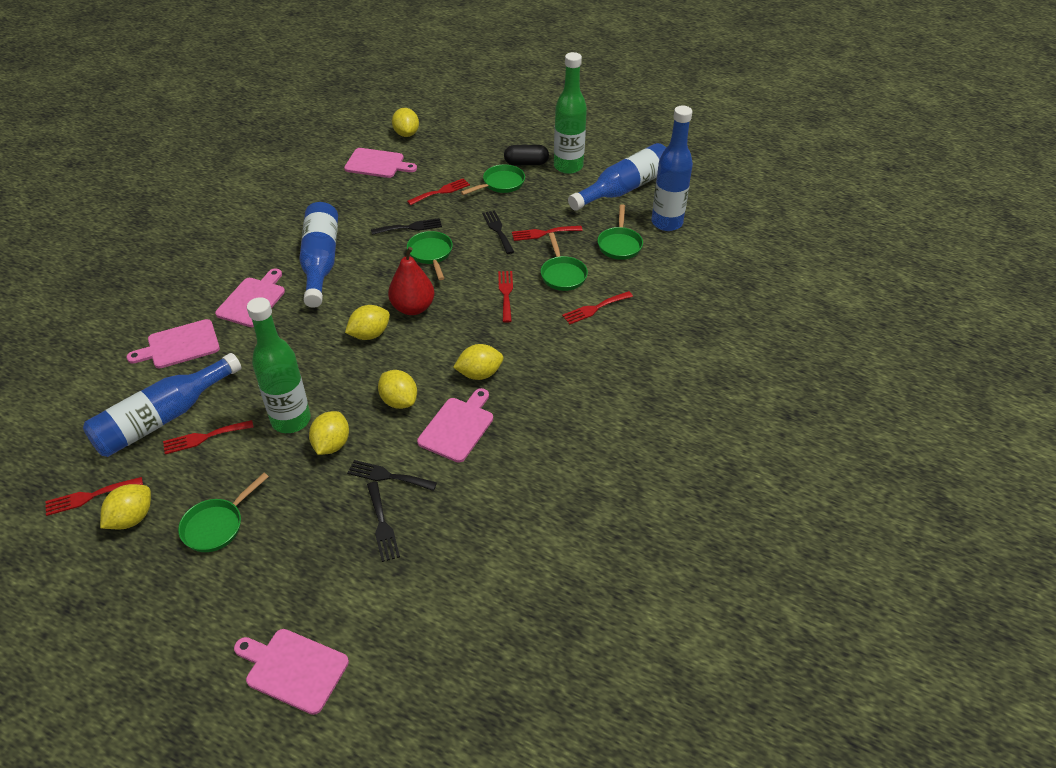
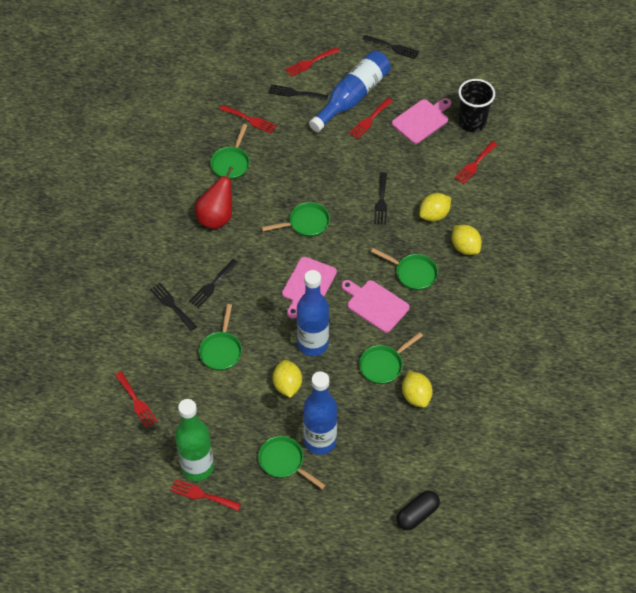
black cup: 0 -> 1
black fork: 4 -> 5
blue bottle: 4 -> 3
green bottle: 2 -> 1
green pan: 5 -> 6
pink cutting board: 5 -> 3
yellow lemon: 6 -> 4

